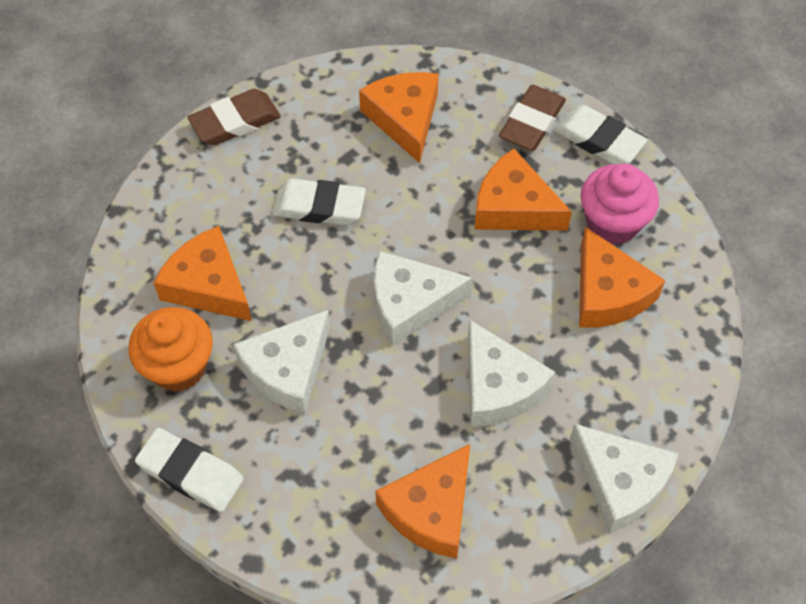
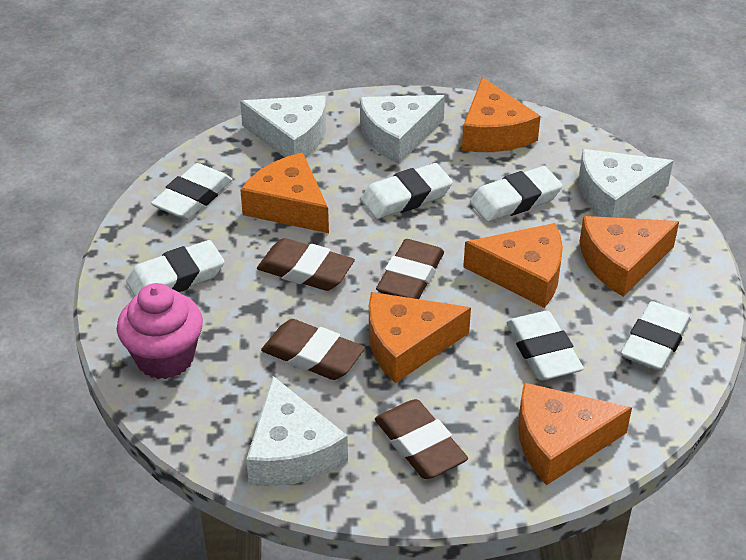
brown eraser: 2 -> 4
orange cheese: 5 -> 6
orange cupcake: 1 -> 0
white eraser: 3 -> 6

